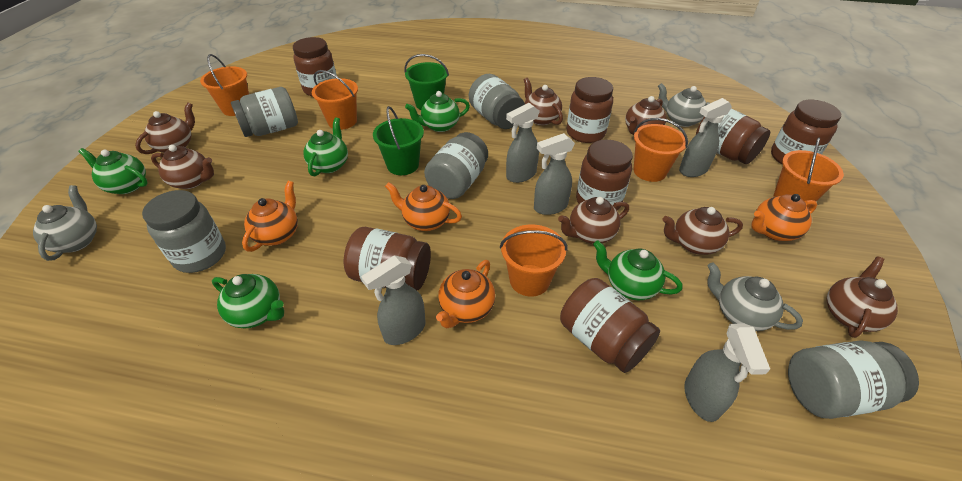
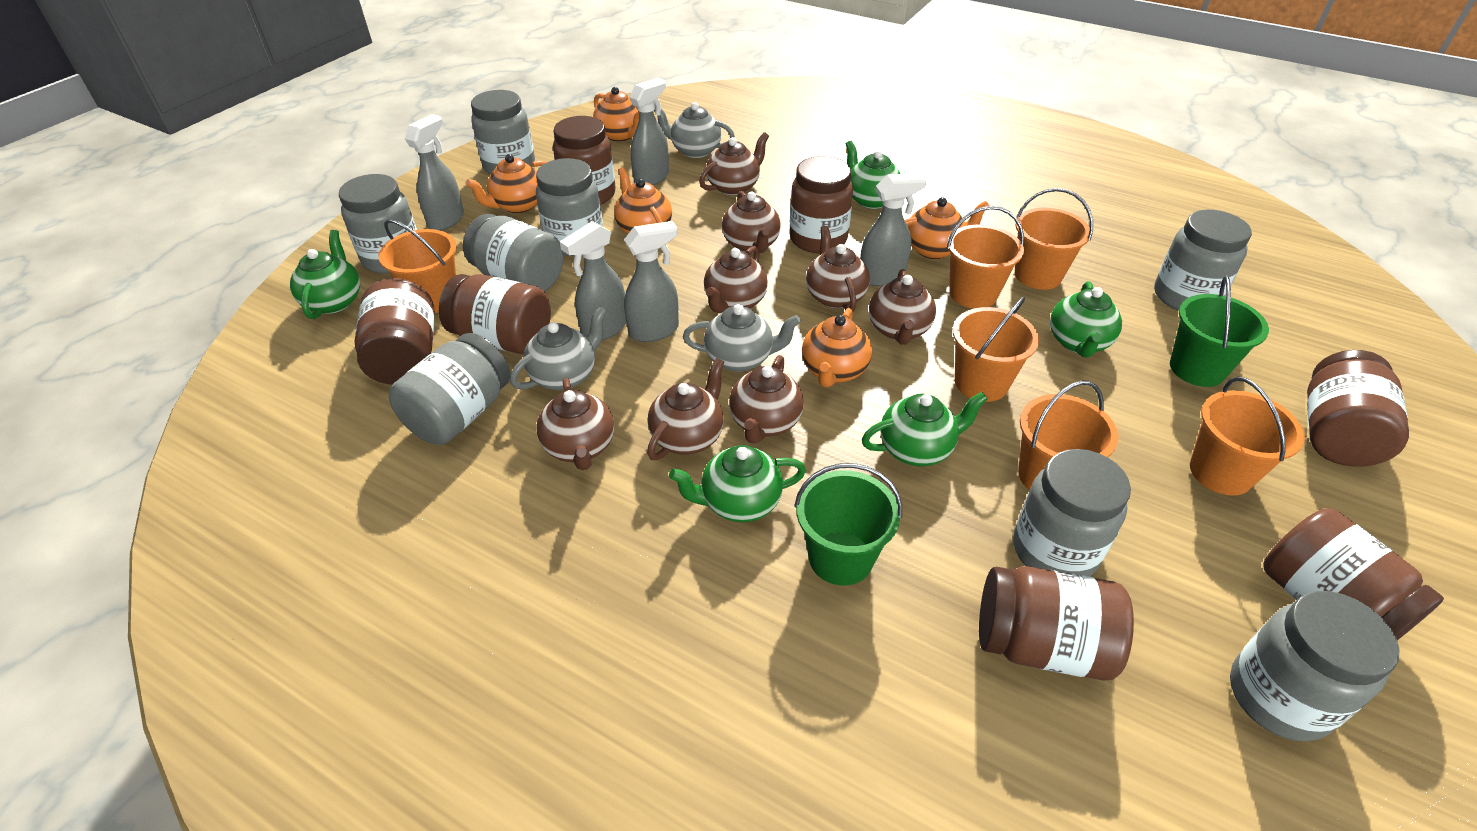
brown teapot: 7 -> 8
grey jar: 5 -> 8
orange bucket: 5 -> 6
orange teapot: 4 -> 5

